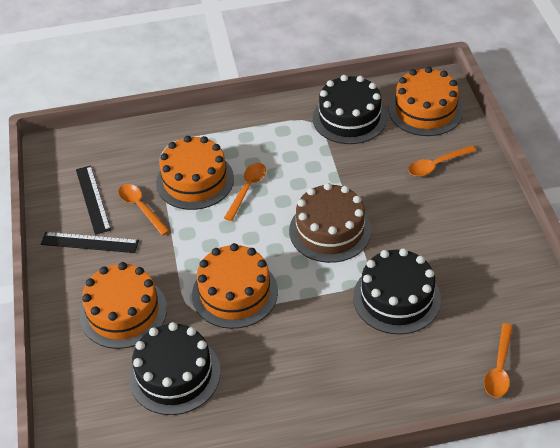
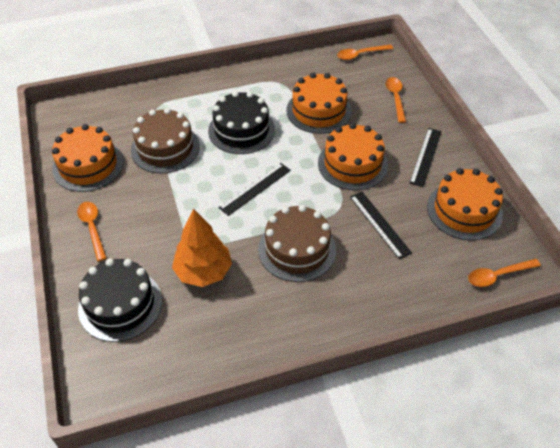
black cake: 3 -> 2
black ruler: 2 -> 3
brown cake: 1 -> 2
orange tree: 0 -> 1

